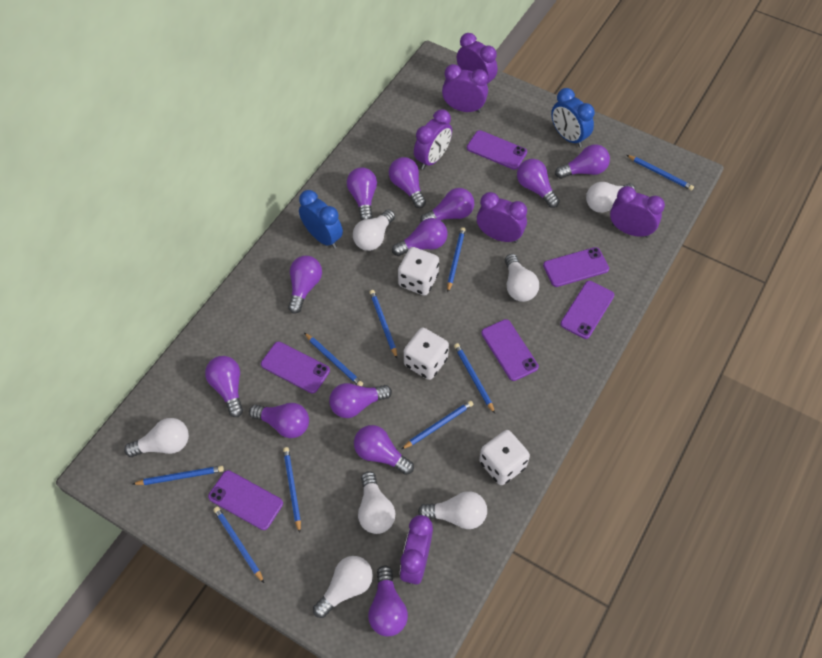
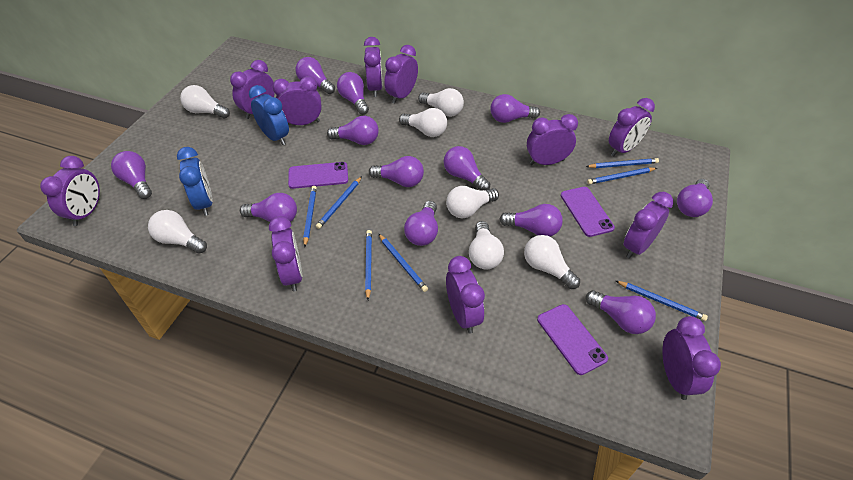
blue pencil: 9 -> 7
purple clock: 6 -> 11
purple phone: 6 -> 3
white dice: 3 -> 0

